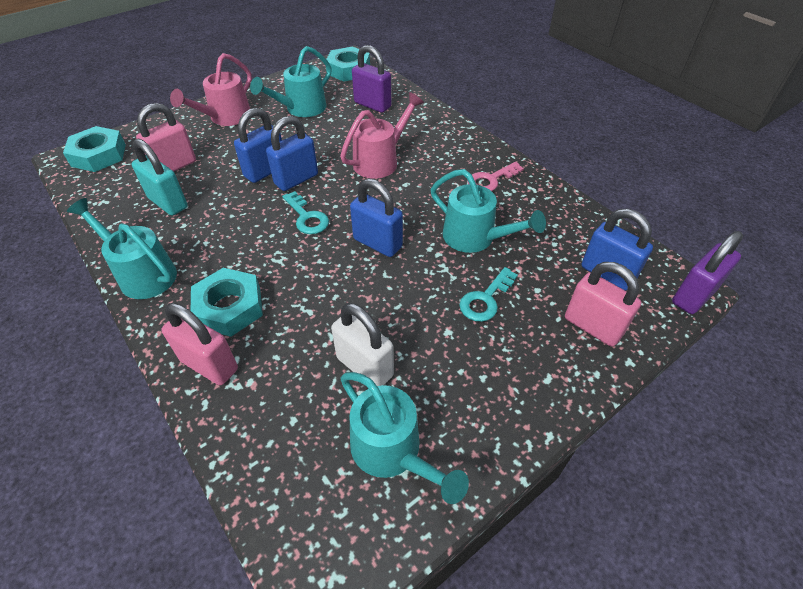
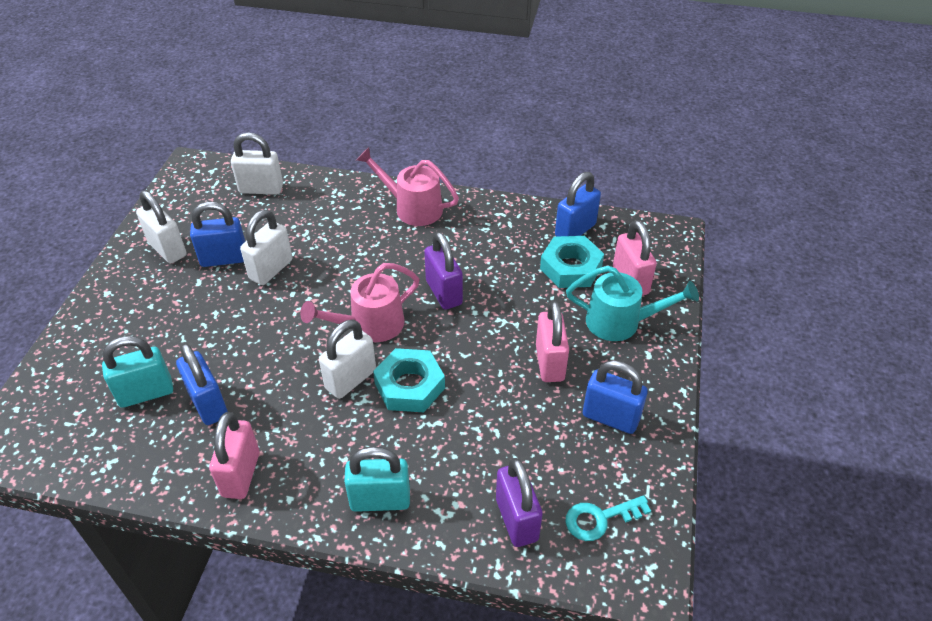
pink key: 1 -> 0
turquoise key: 2 -> 1
turquoise nut: 3 -> 2
turquoise padlock: 1 -> 2
turquoise watering can: 4 -> 1
white padlock: 1 -> 4

